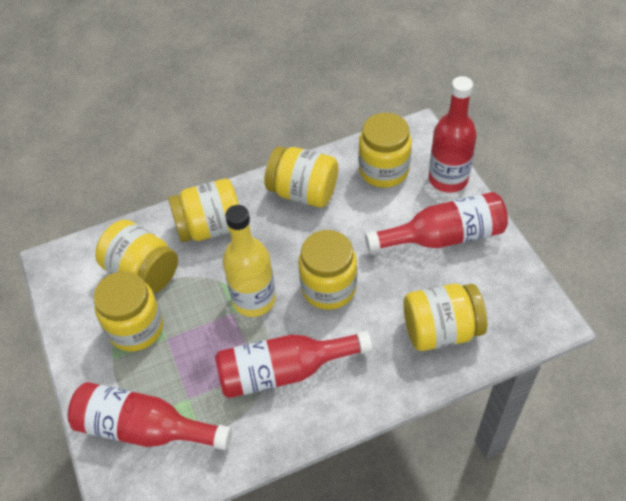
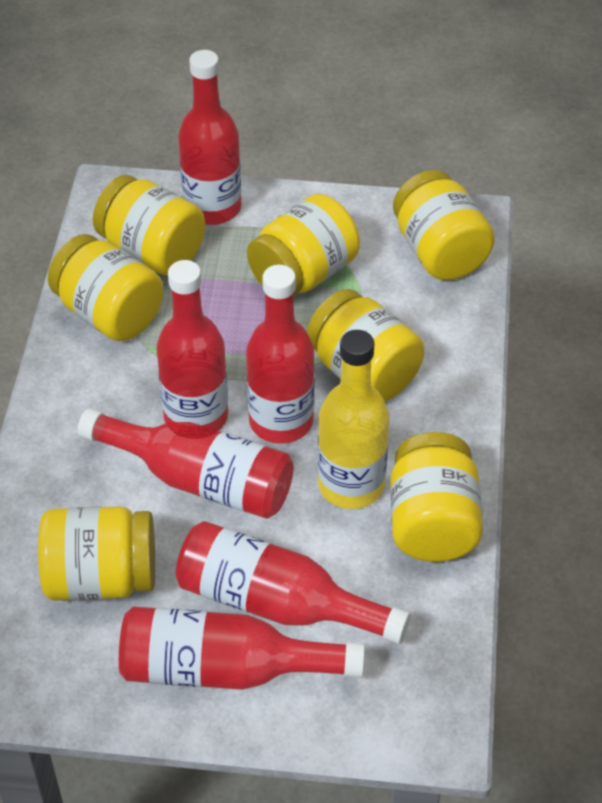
red bottle: 4 -> 6

